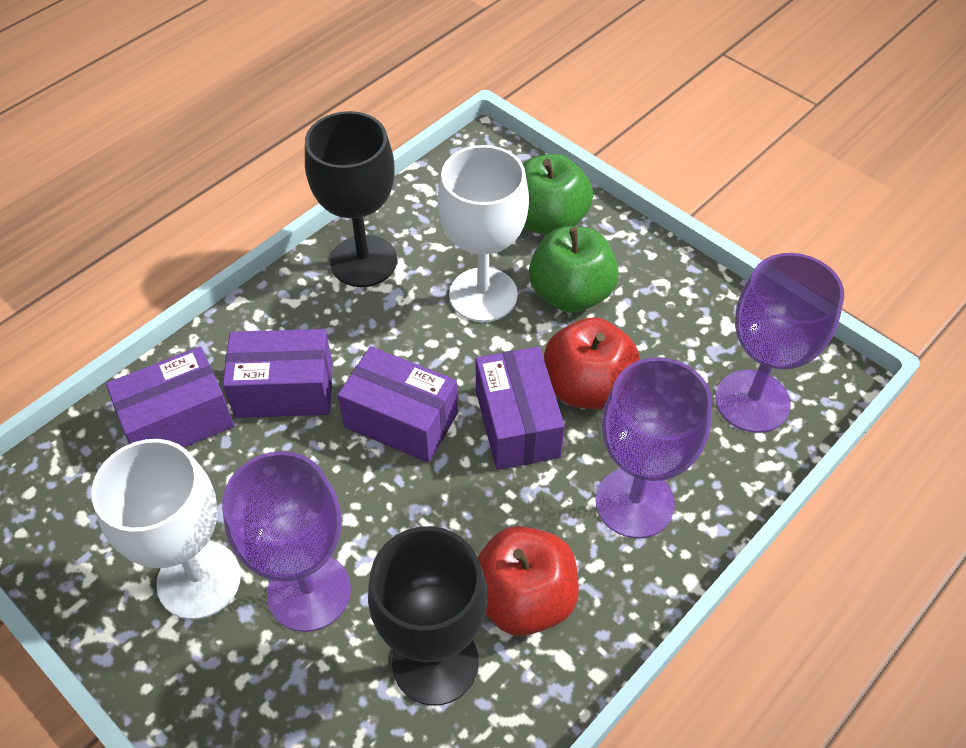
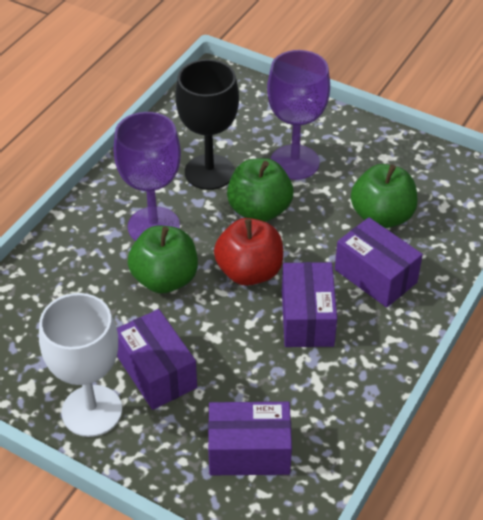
black goblet: 2 -> 1
green apple: 2 -> 3
purple goblet: 3 -> 2
red apple: 2 -> 1
white goblet: 2 -> 1

